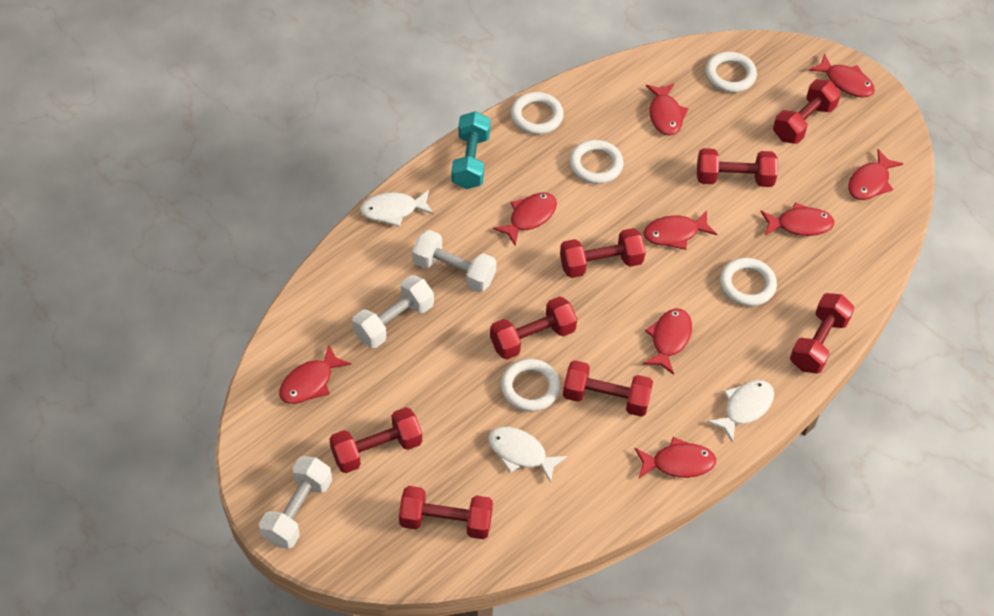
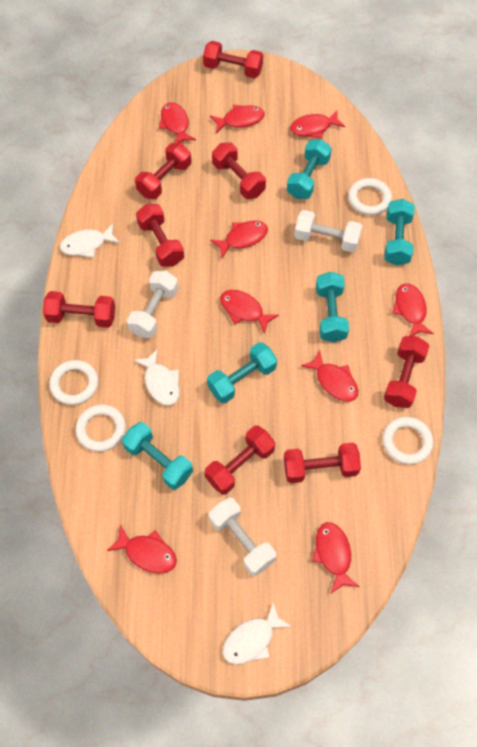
turquoise dumbbell: 1 -> 5
white ring: 5 -> 4

